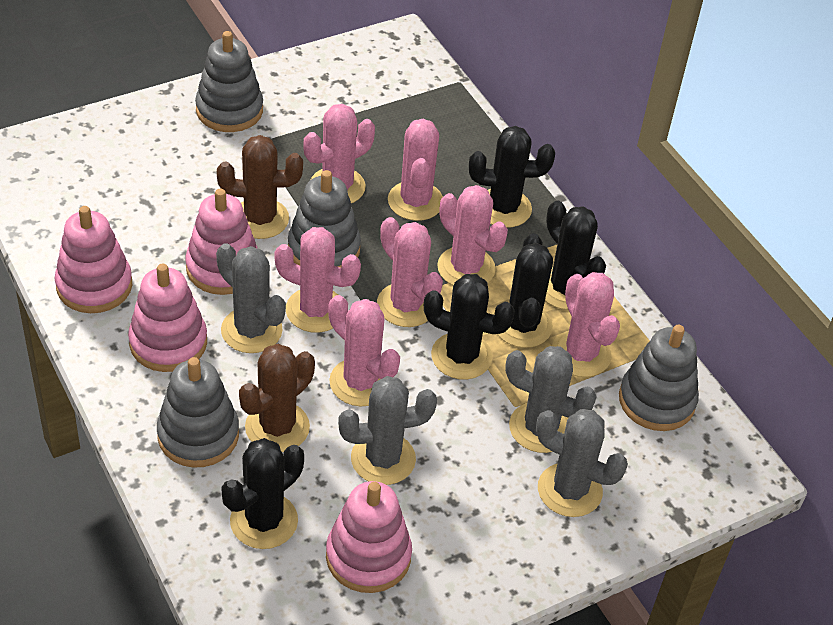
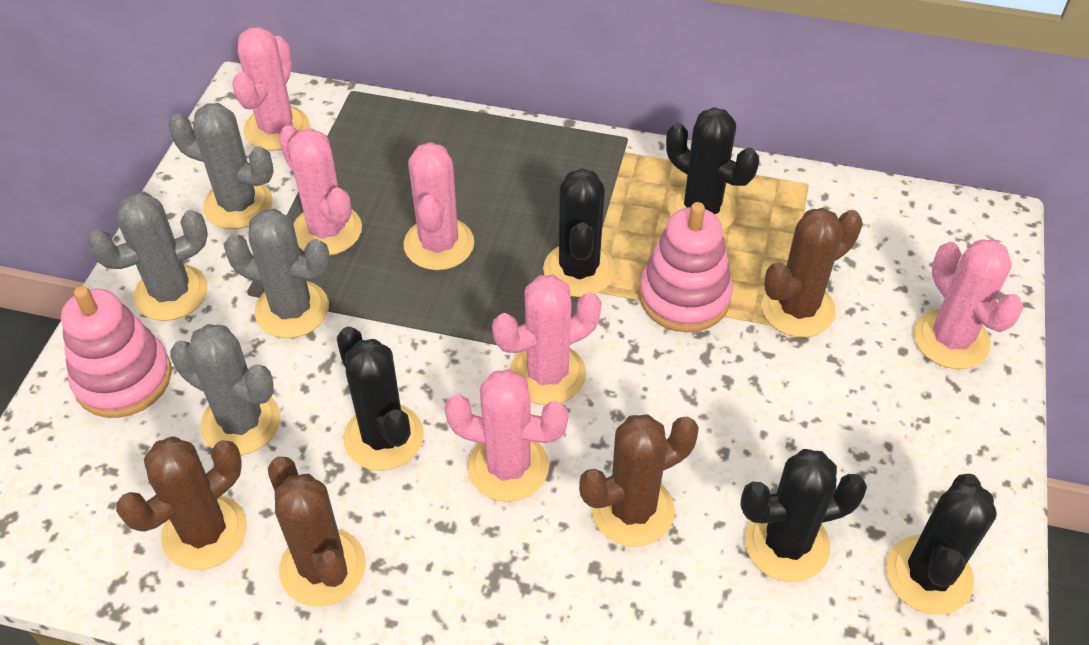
brown cactus: 2 -> 4
grey stacking toy: 4 -> 0
pink cactus: 7 -> 6
pink stacking toy: 4 -> 2

